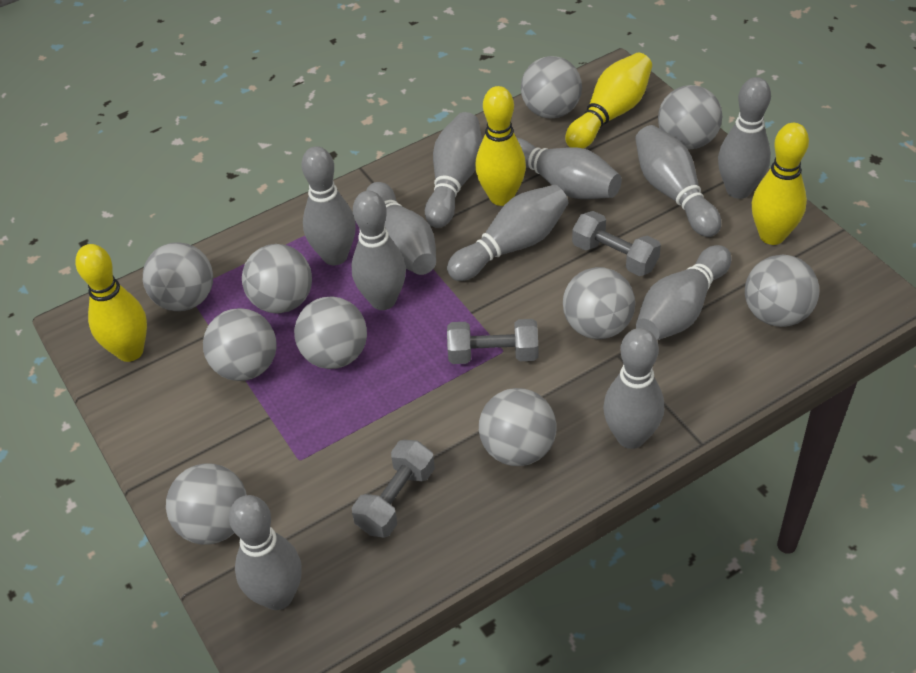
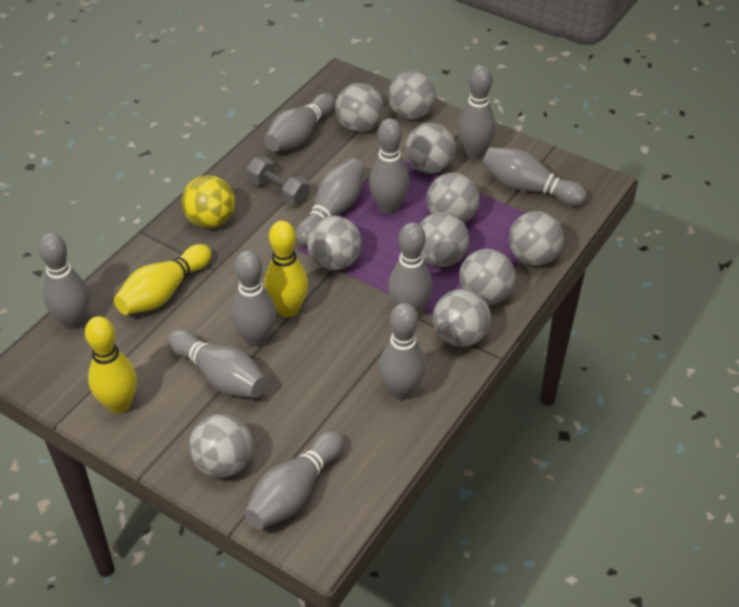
grey dumbbell: 3 -> 1
yellow ball: 0 -> 1
yellow bowling pin: 4 -> 3

